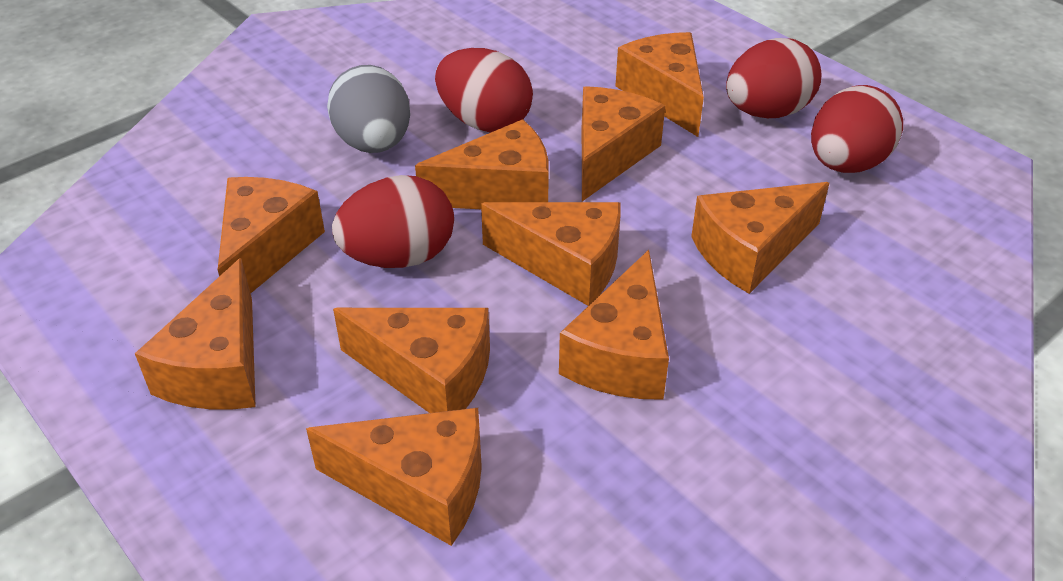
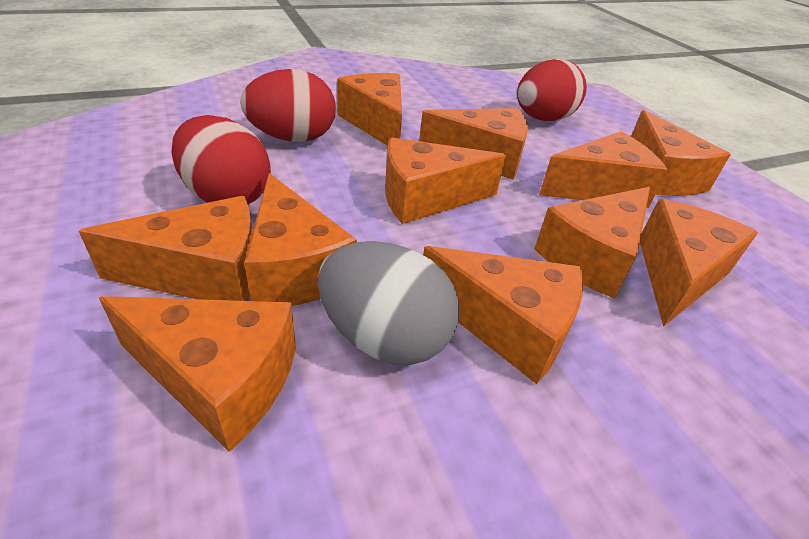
orange cheese: 10 -> 11
red egg: 4 -> 3

